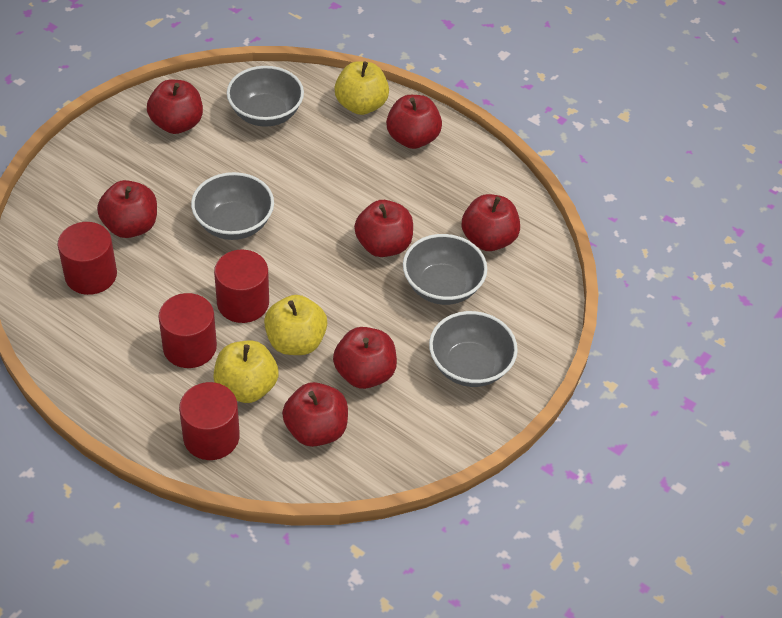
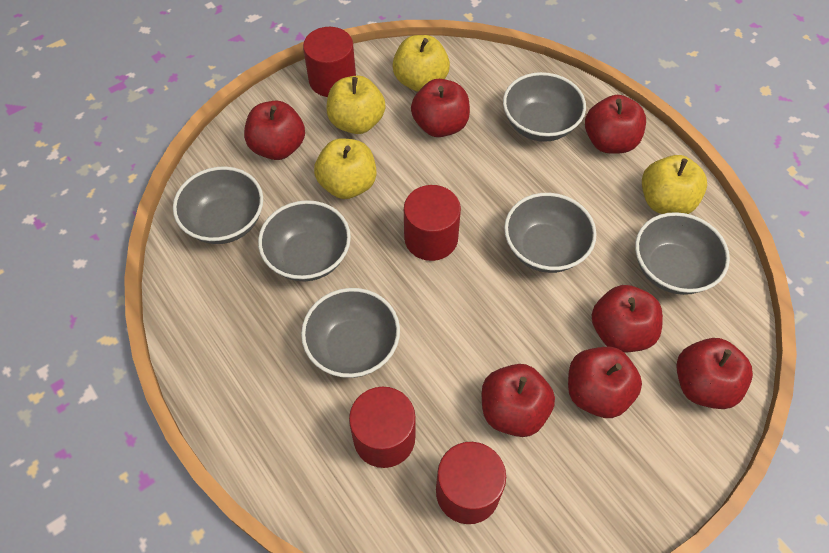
grey bowl: 4 -> 6
yellow apple: 3 -> 4

